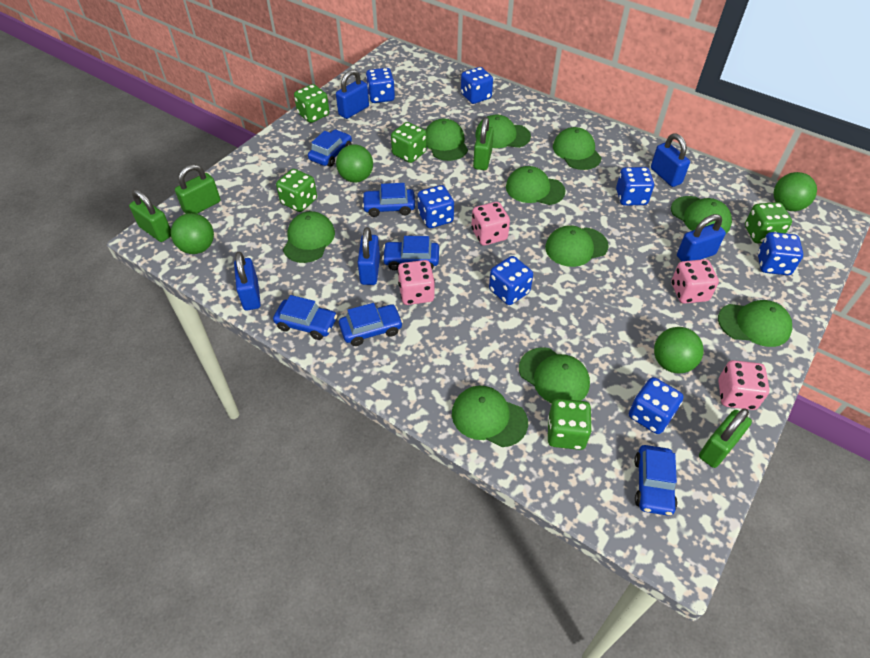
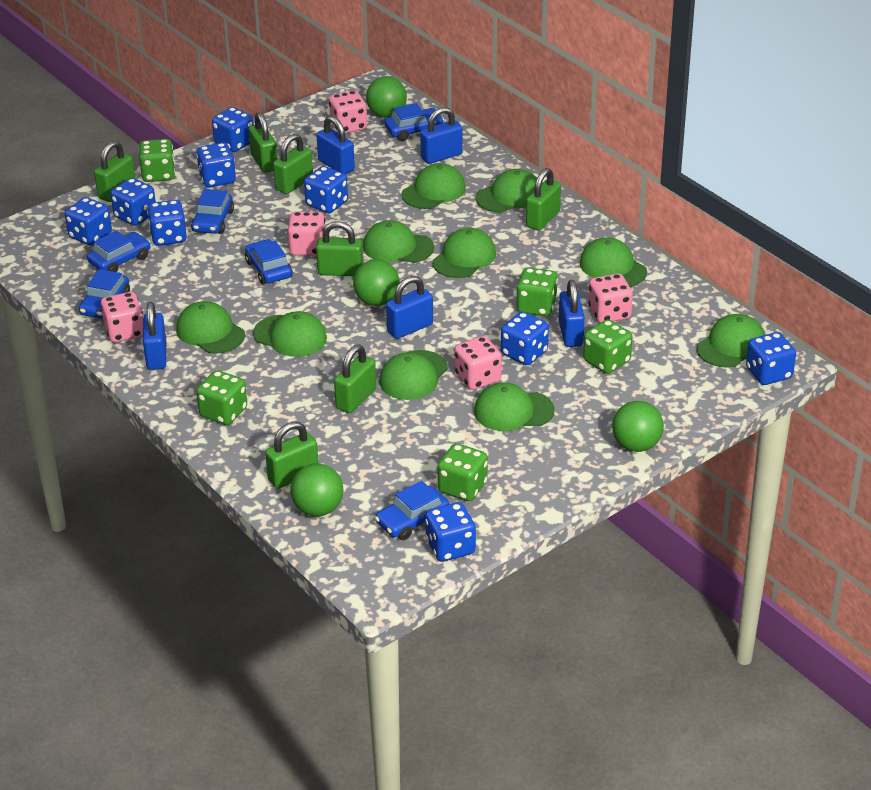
blue dice: 7 -> 9
green padlock: 4 -> 7
pink dice: 4 -> 5

